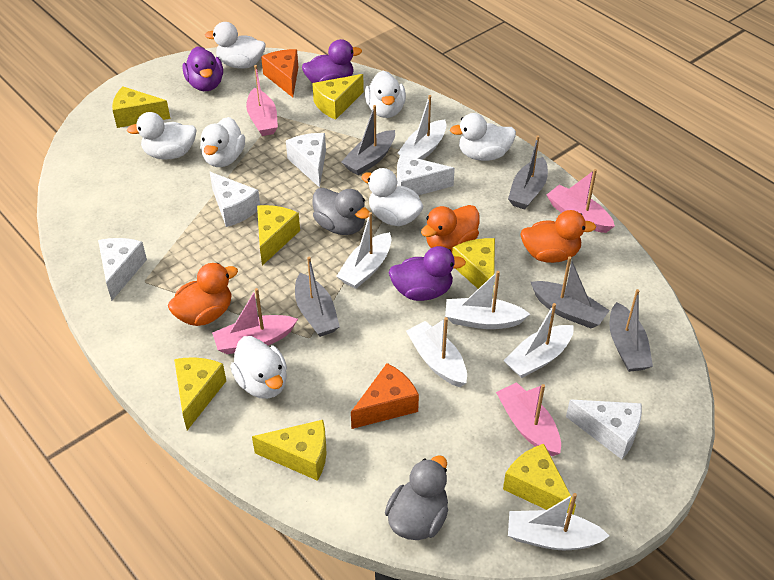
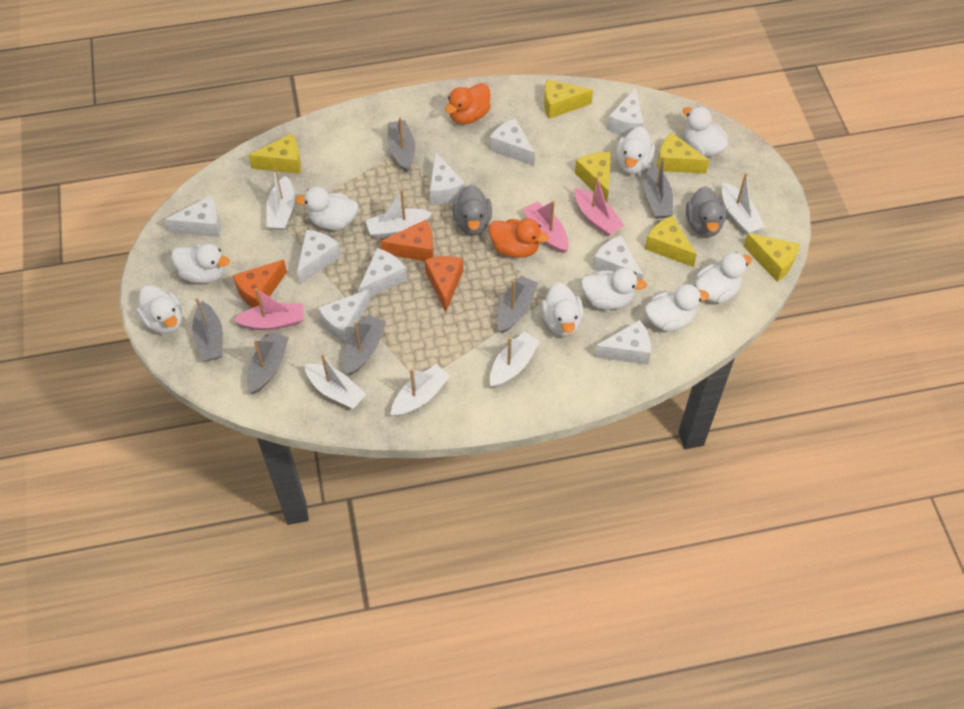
grey boat: 5 -> 6
orange cheese: 2 -> 3
orange duck: 3 -> 2
pink boat: 4 -> 3
purple duck: 3 -> 0
white cheese: 5 -> 9
white duck: 7 -> 9
yellow cheese: 7 -> 6

